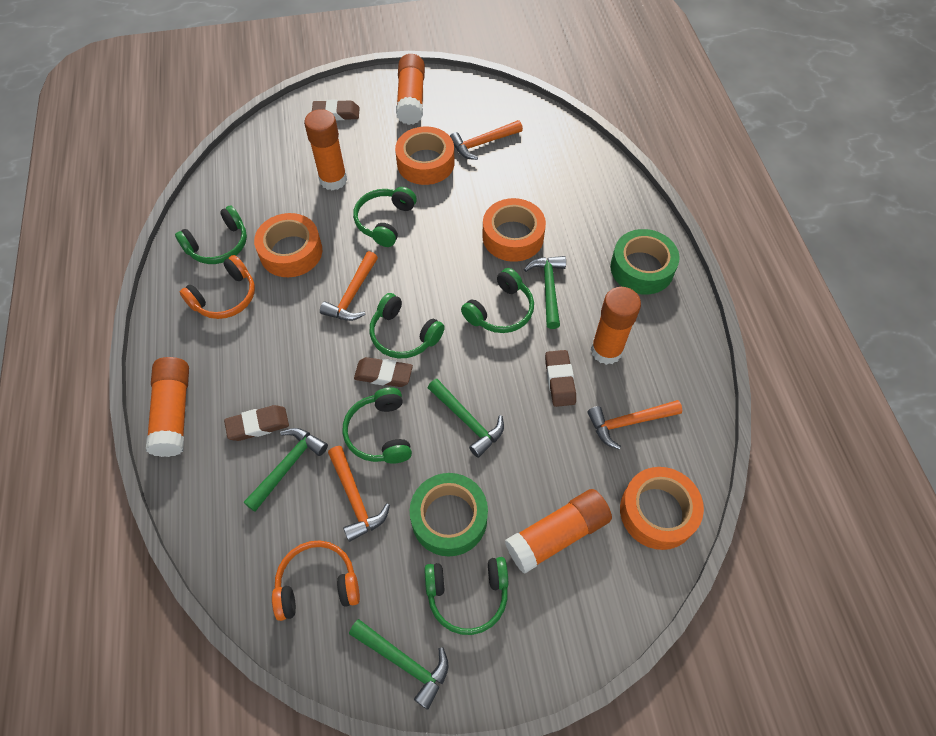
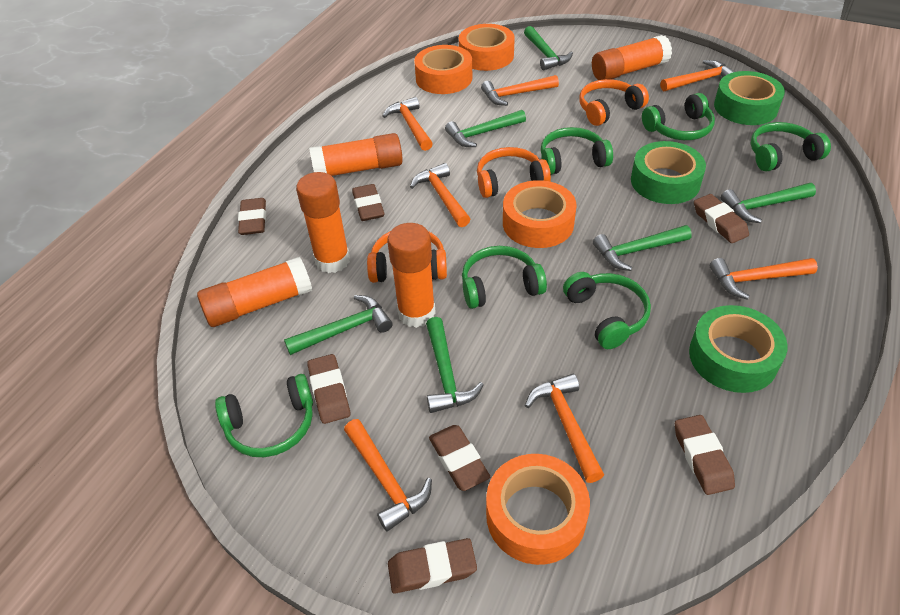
brown eraser: 4 -> 7
green hammer: 4 -> 6
green tape: 2 -> 3
orange hammer: 4 -> 7
orange headphones: 2 -> 3

